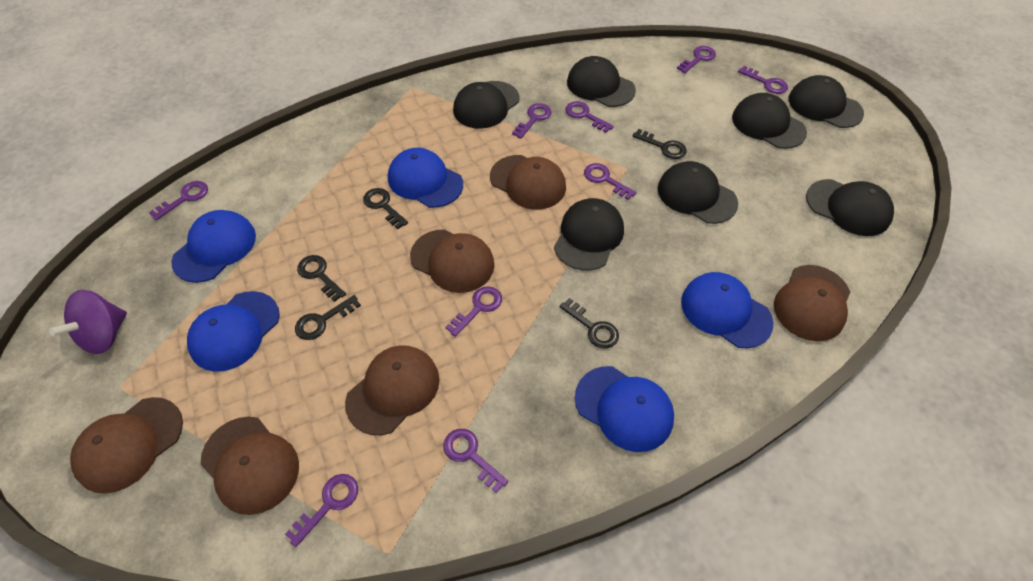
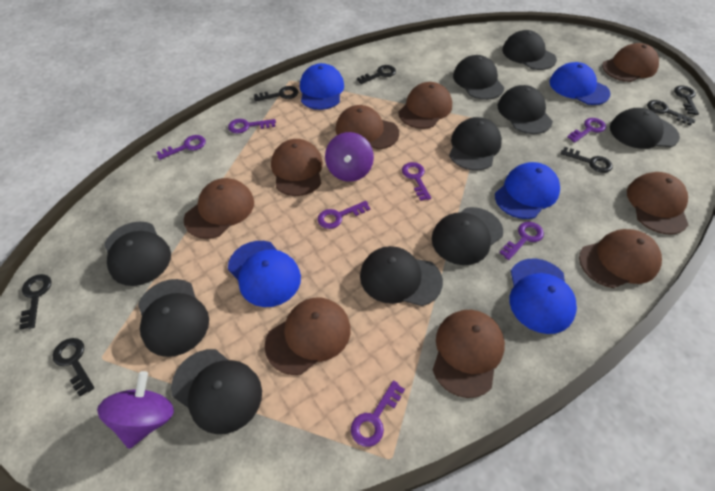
black cap: 7 -> 10
black key: 5 -> 7
brown cap: 6 -> 9
purple key: 9 -> 7
purple spinning top: 1 -> 2

